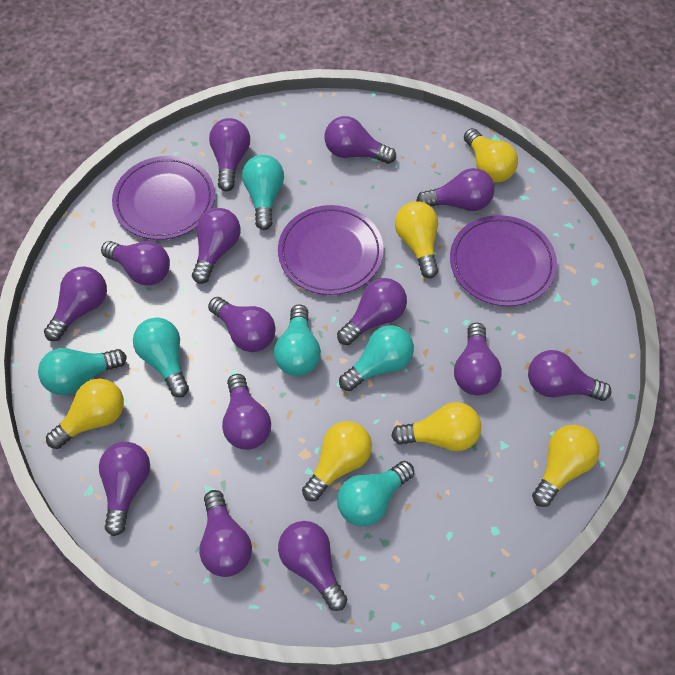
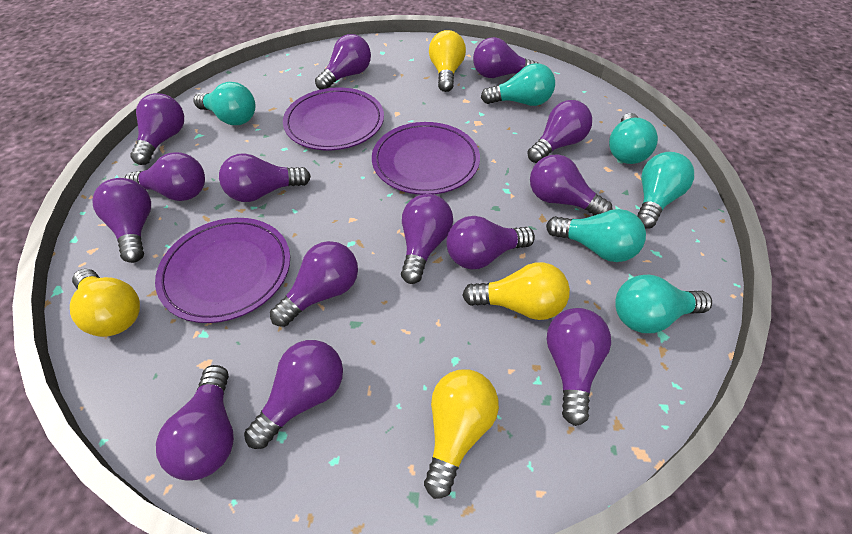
yellow light bulb: 6 -> 4

